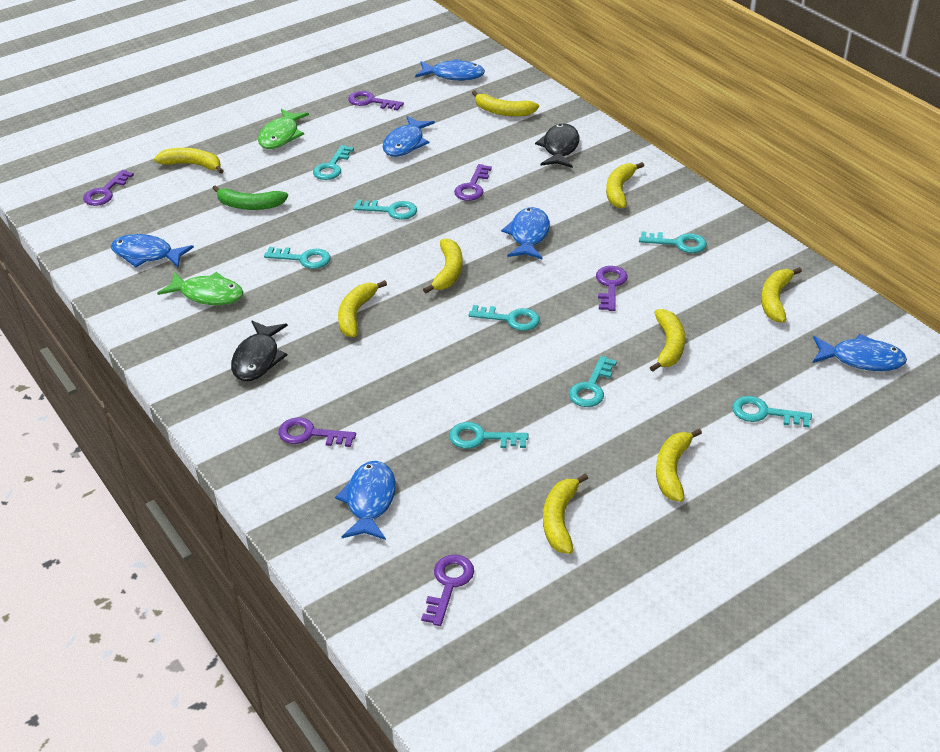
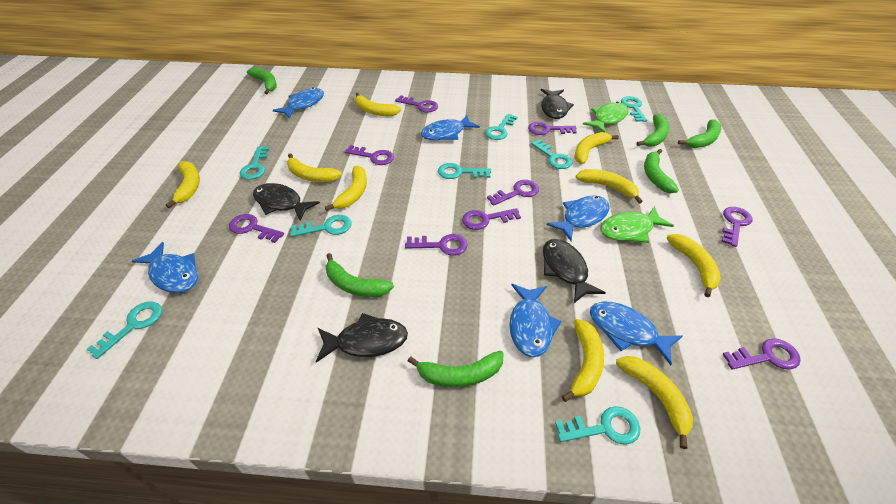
black fish: 2 -> 4
green banana: 1 -> 6
purple key: 6 -> 9

